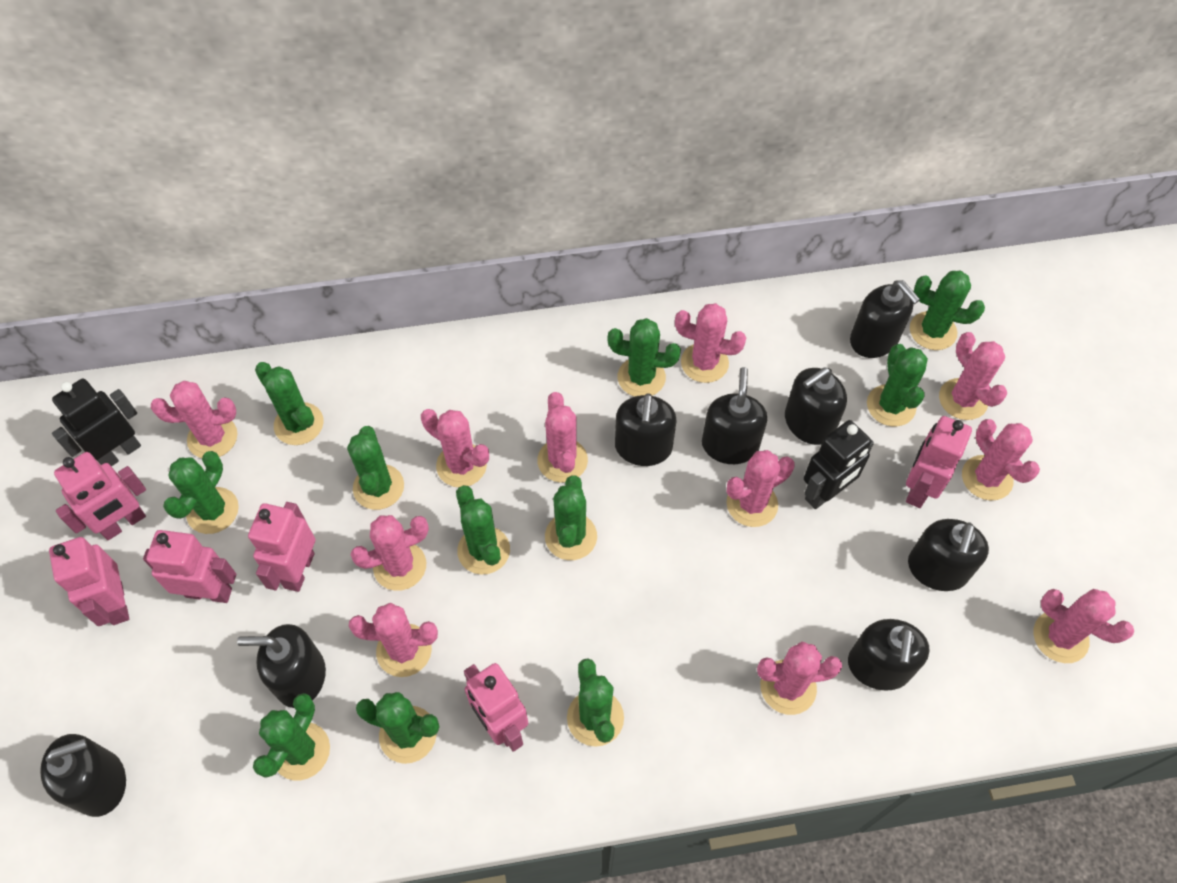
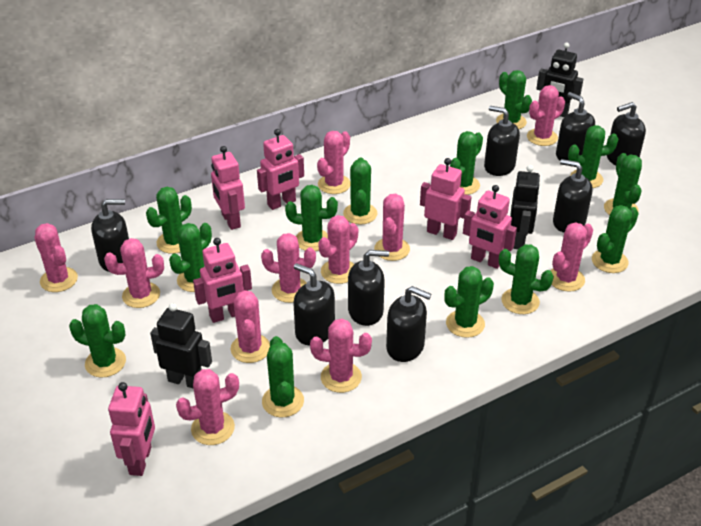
black robot: 2 -> 3
green cactus: 11 -> 13

